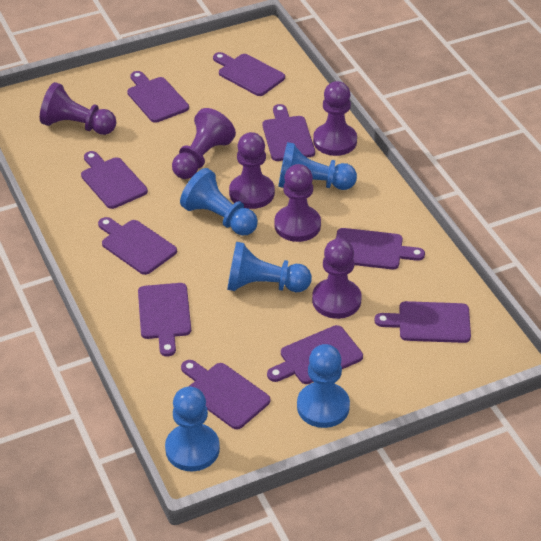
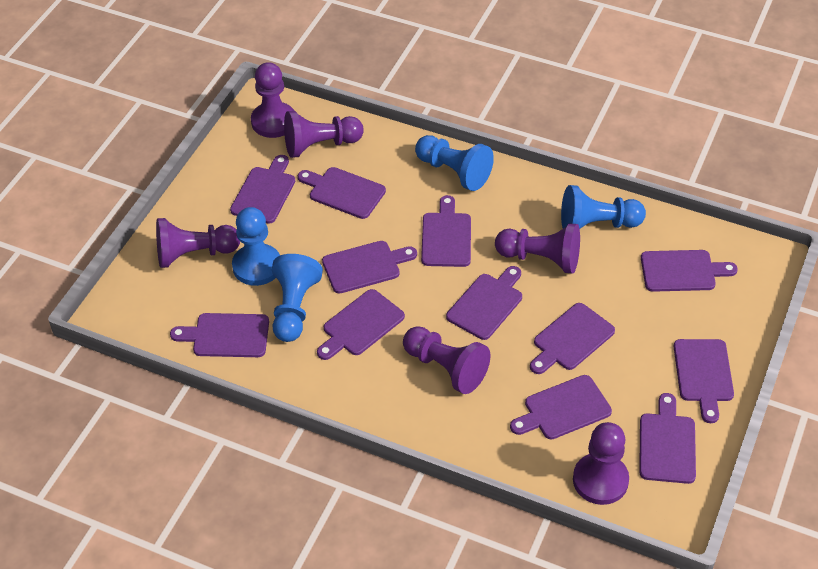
blue pawn: 5 -> 4
purple cutting board: 10 -> 12

